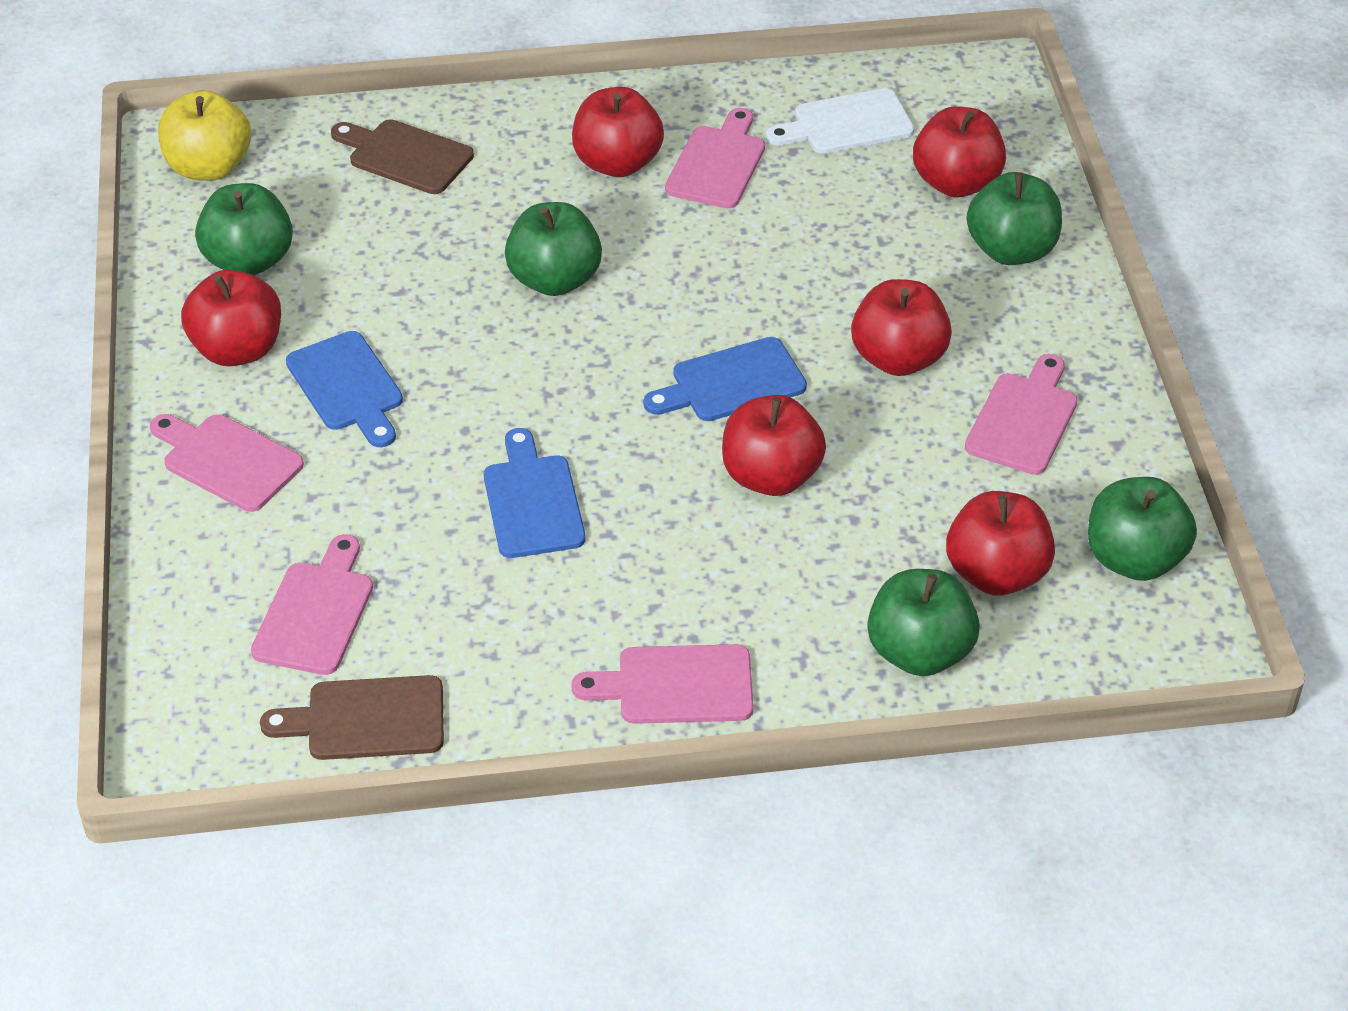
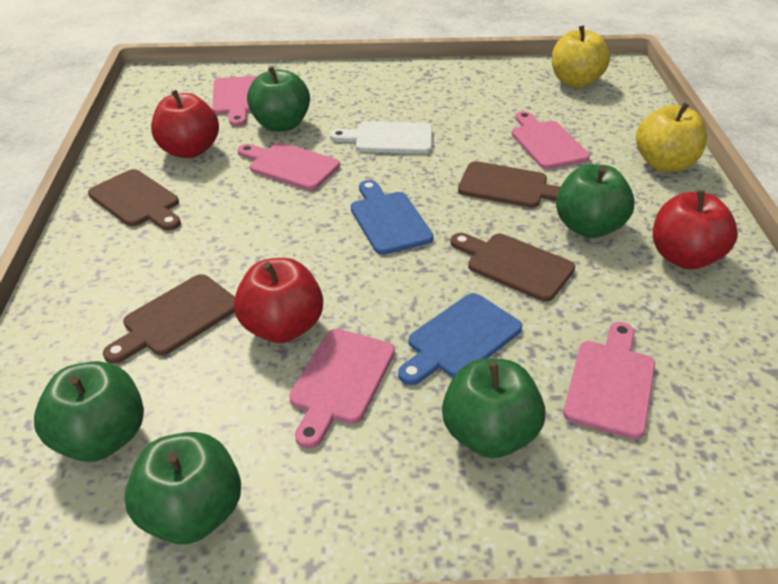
blue cutting board: 3 -> 2
brown cutting board: 2 -> 4
red apple: 6 -> 3
yellow apple: 1 -> 2

